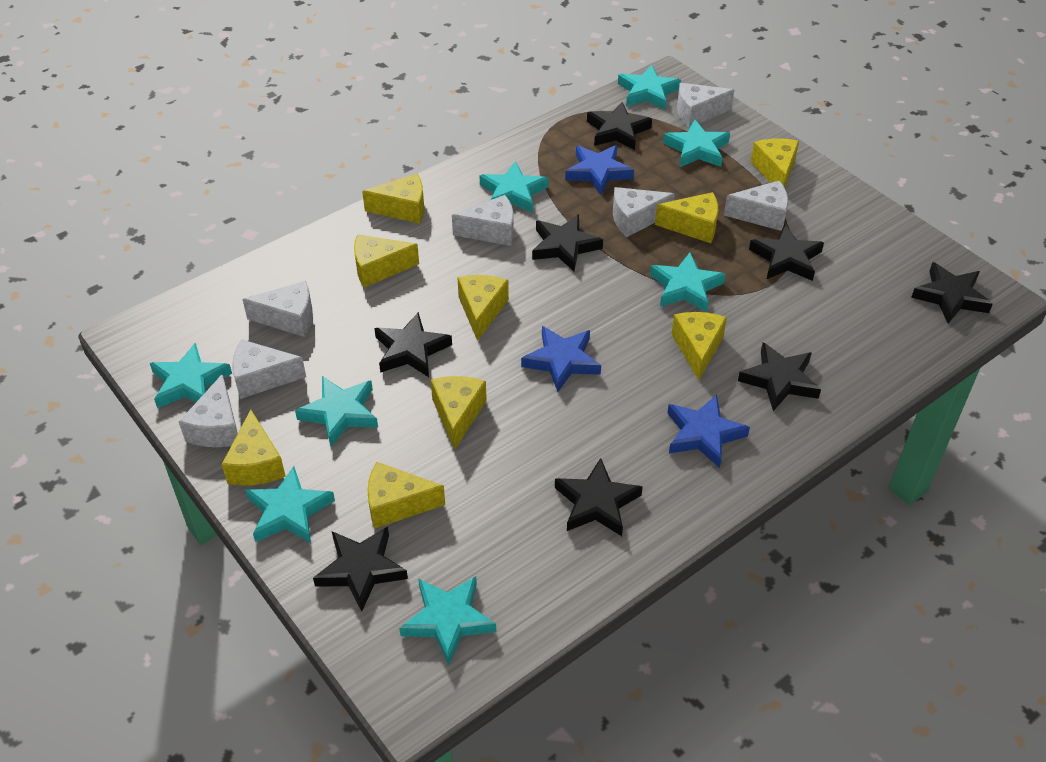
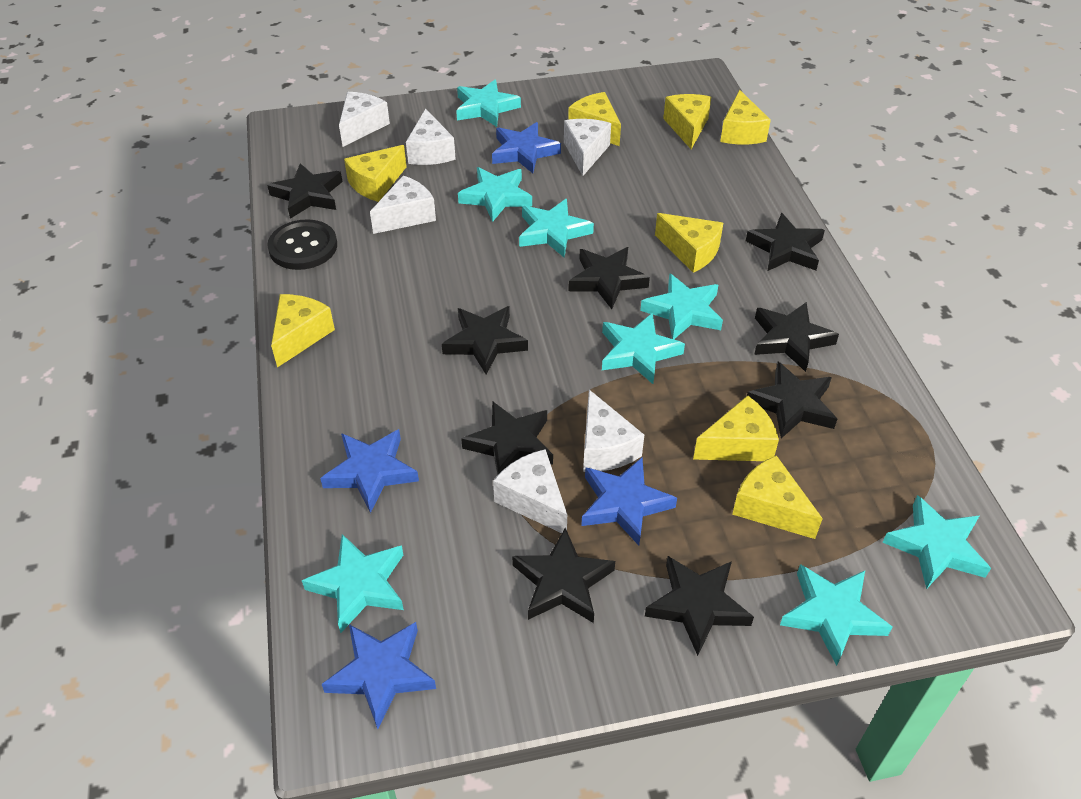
black button: 0 -> 1
black star: 8 -> 9
blue star: 3 -> 4
white cheese: 7 -> 6
yellow cheese: 9 -> 8

